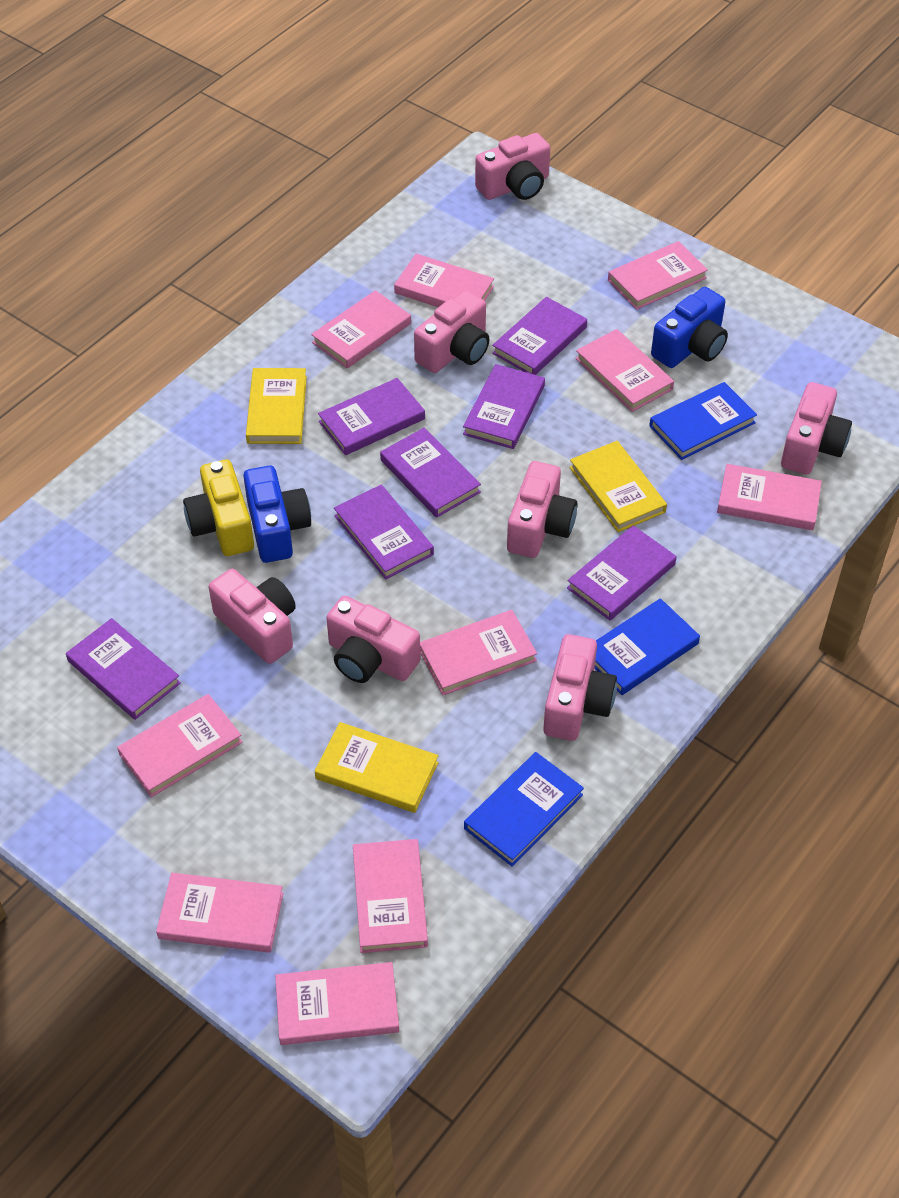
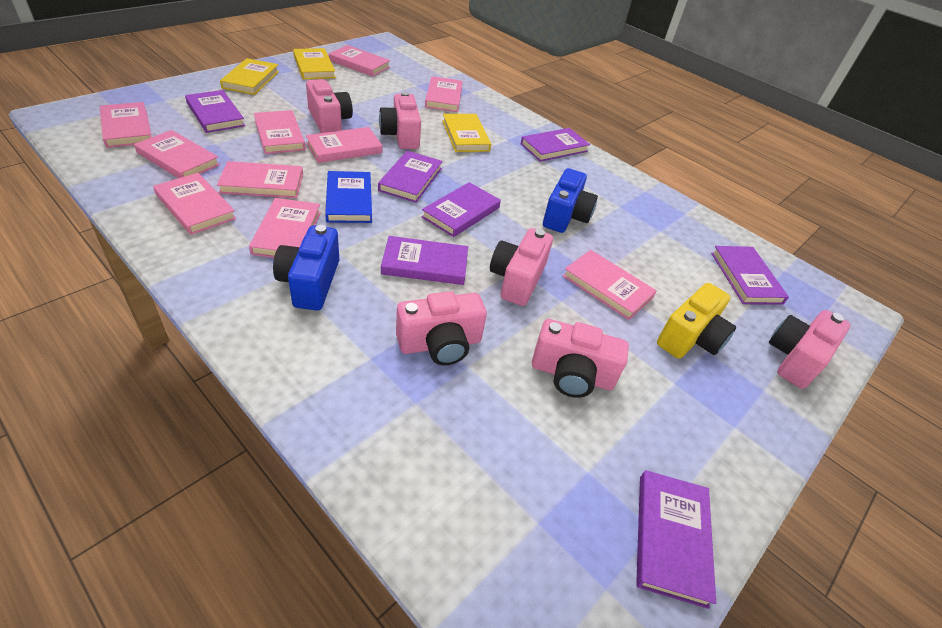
blue book: 3 -> 1
pink camera: 7 -> 6

